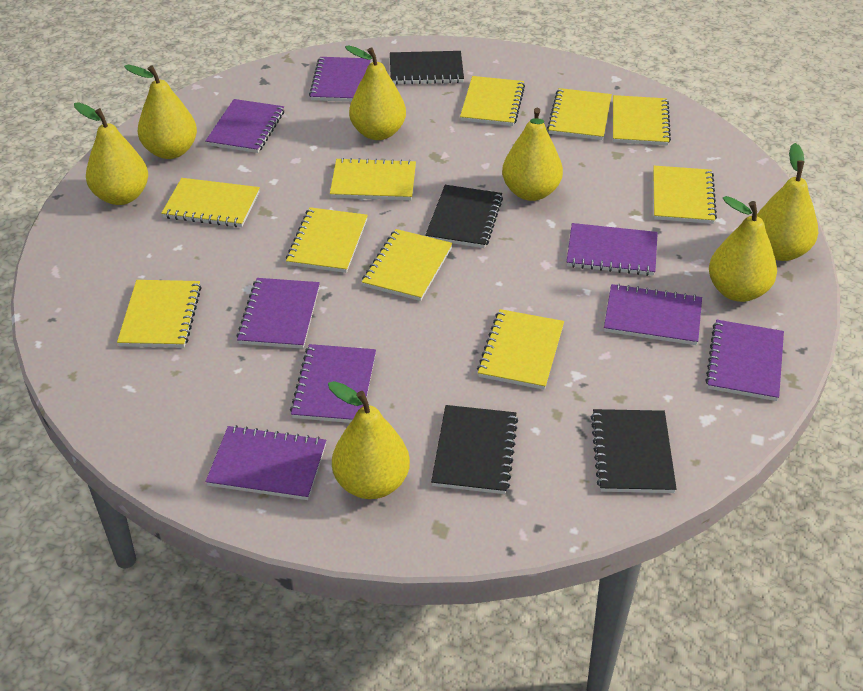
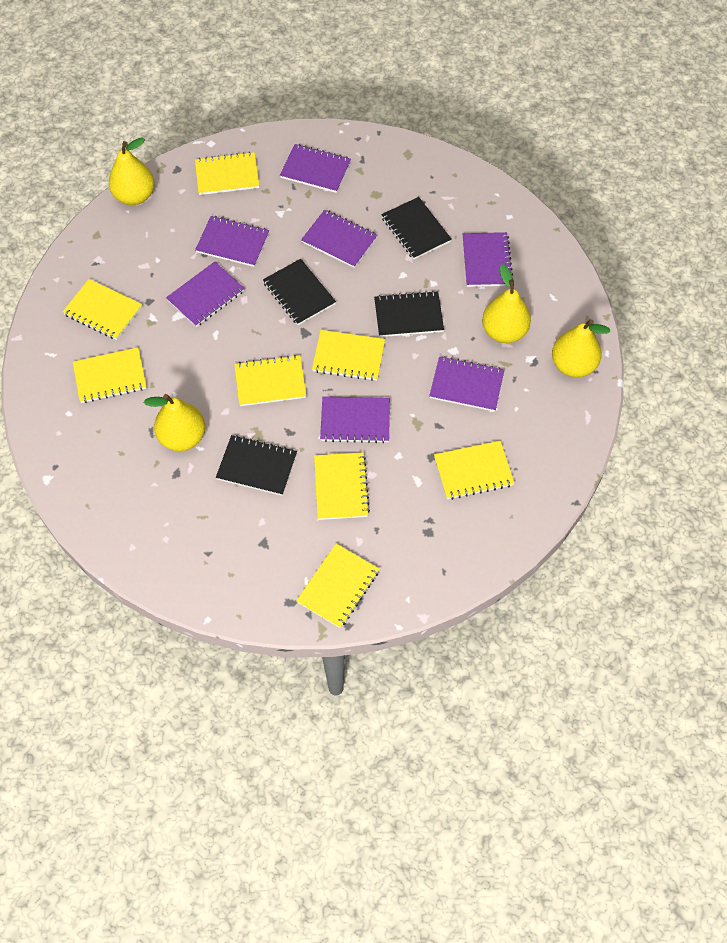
purple notebook: 8 -> 7
yellow notebook: 10 -> 8
yellow pear: 7 -> 4

